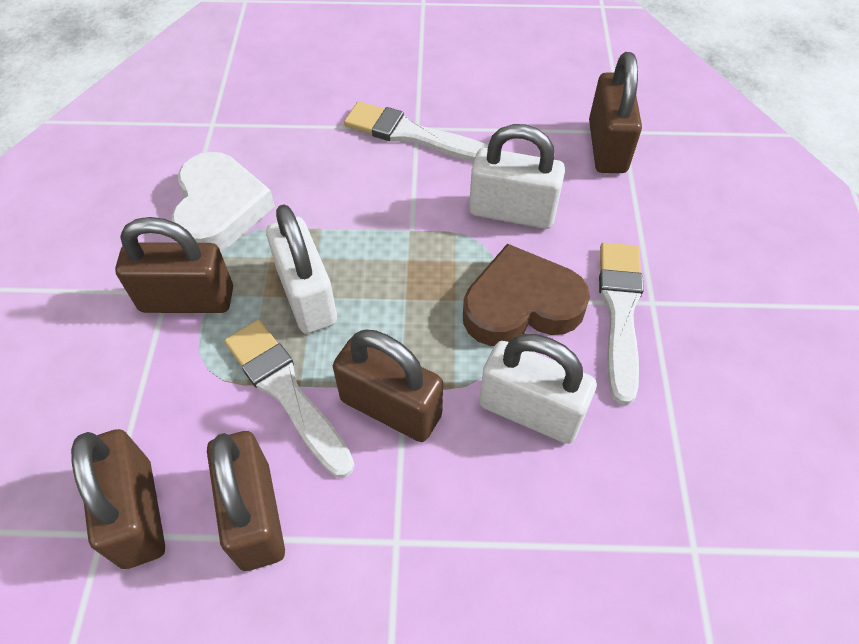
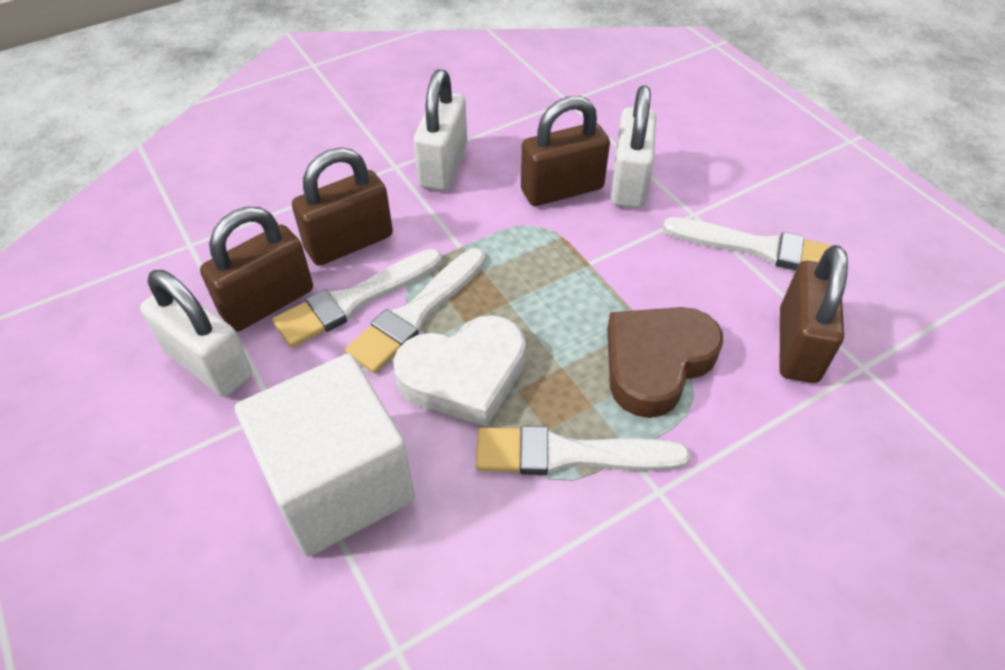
brown padlock: 5 -> 4
white brush: 3 -> 4
white cube: 0 -> 1

